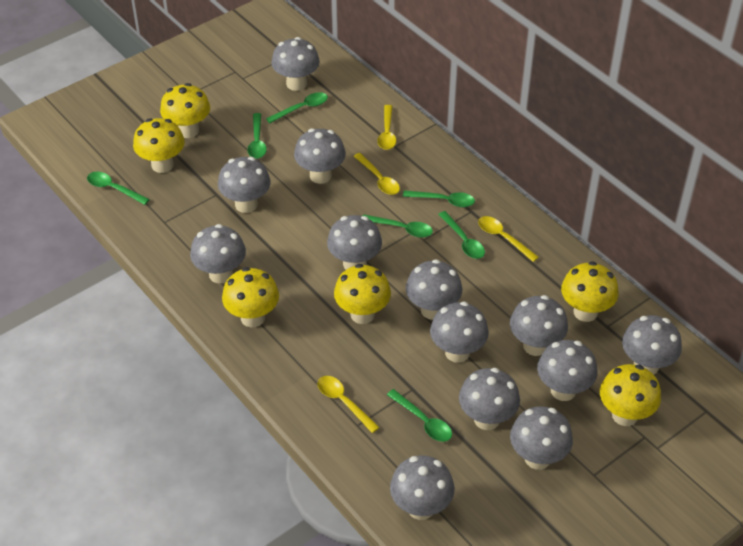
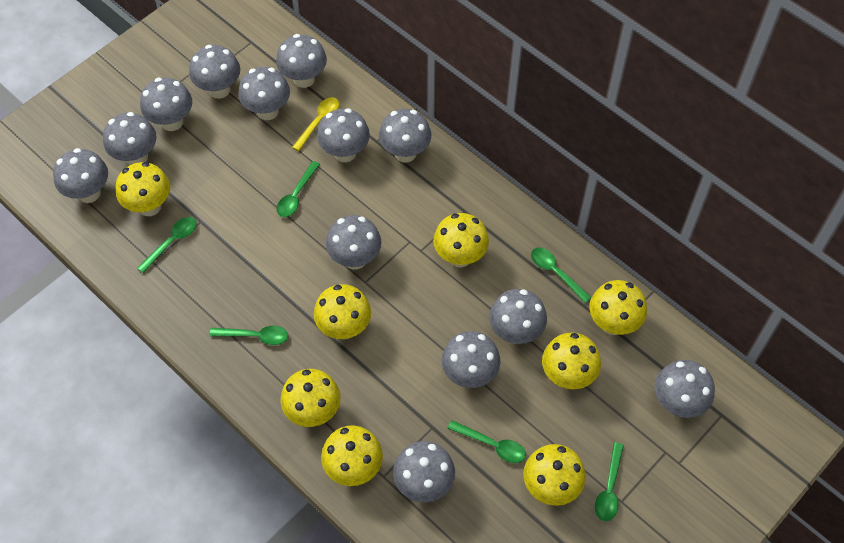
green spoon: 7 -> 6
yellow mushroom: 6 -> 8
yellow spoon: 4 -> 1

